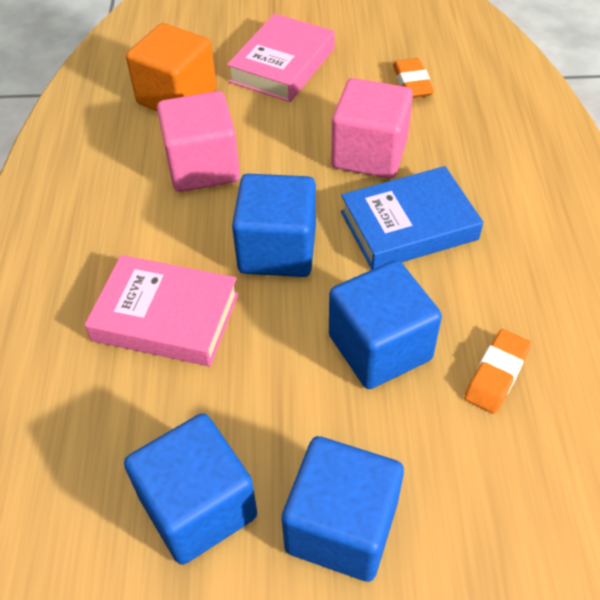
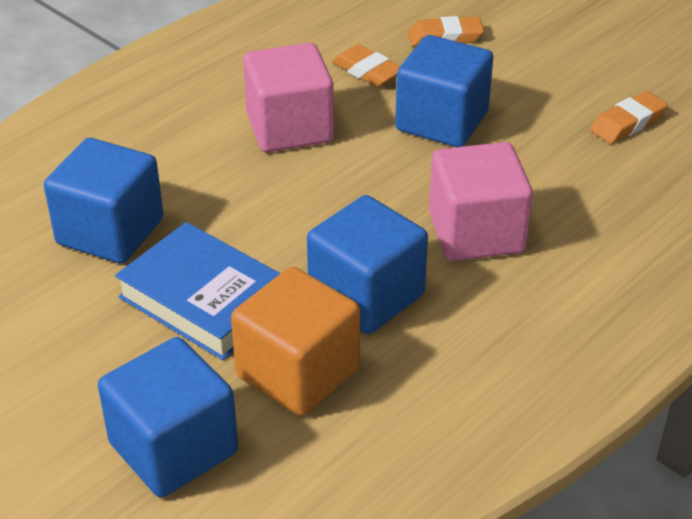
orange eraser: 2 -> 3
pink book: 2 -> 0

